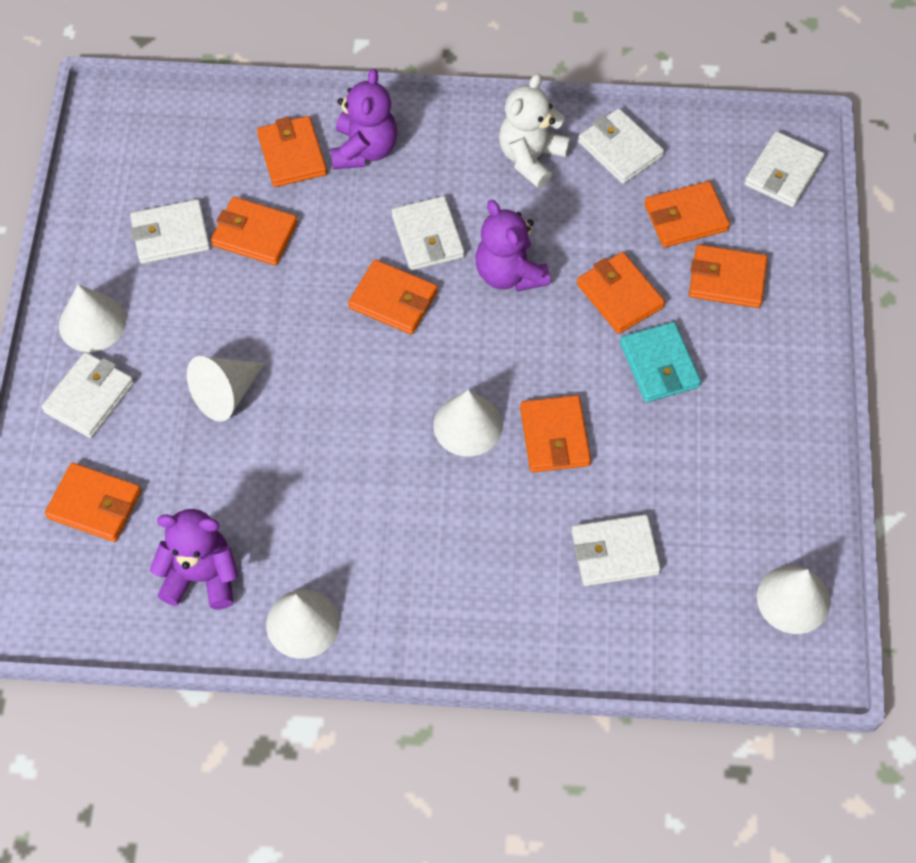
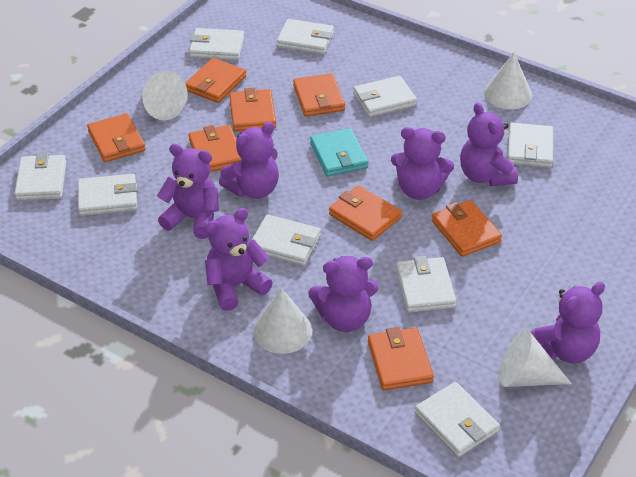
purple teddy bear: 3 -> 7
white cone: 5 -> 4
white teddy bear: 1 -> 0
white wallet: 6 -> 9

